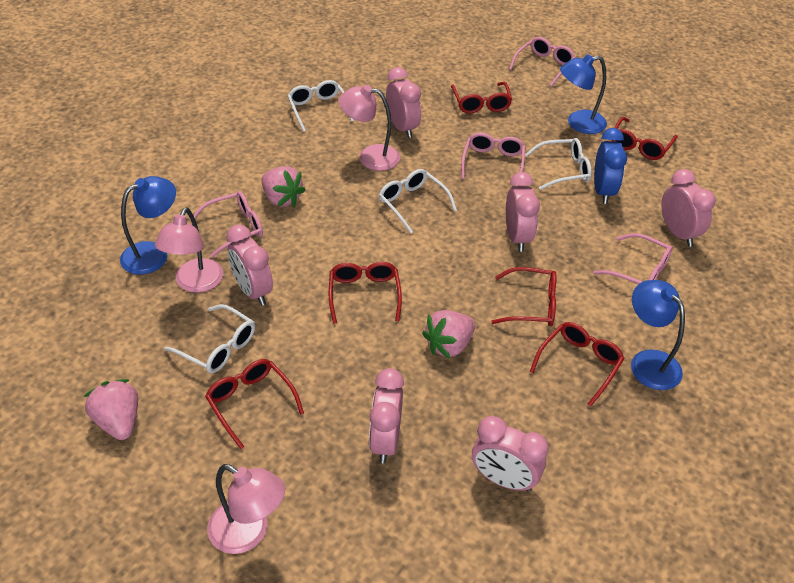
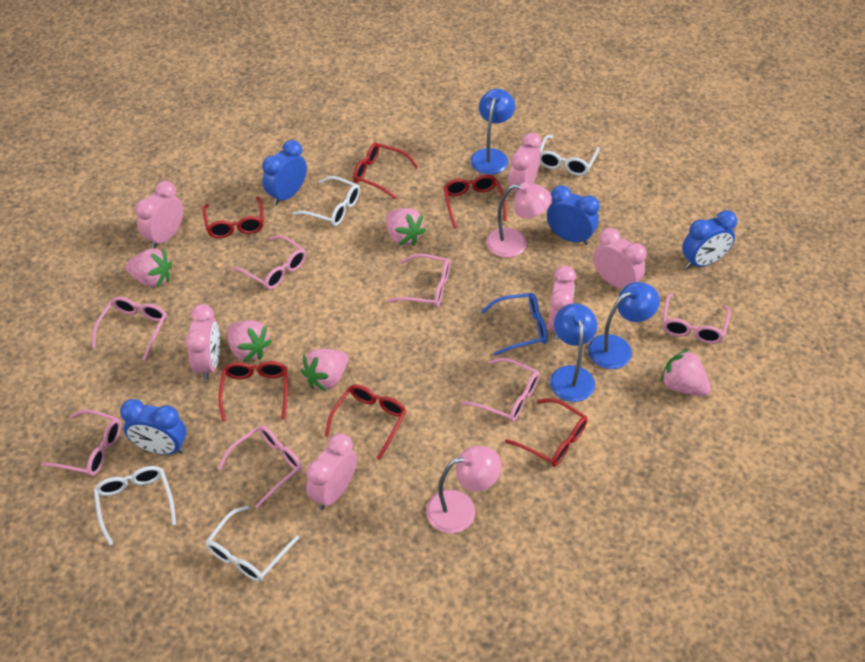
blue clock: 1 -> 4
blue glasses: 0 -> 1
pink glasses: 4 -> 7
pink lamp: 3 -> 2
pink strawberry: 3 -> 5

